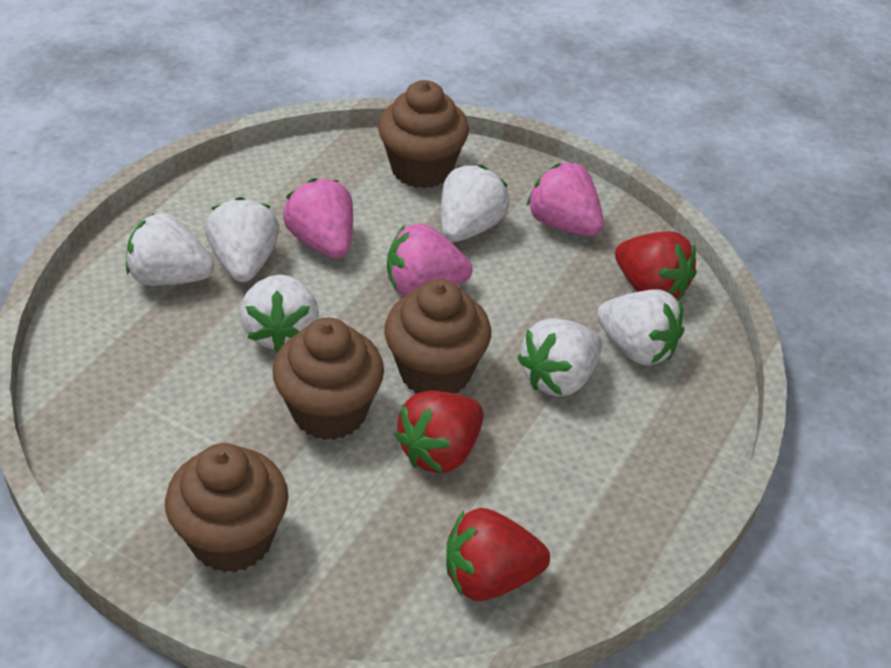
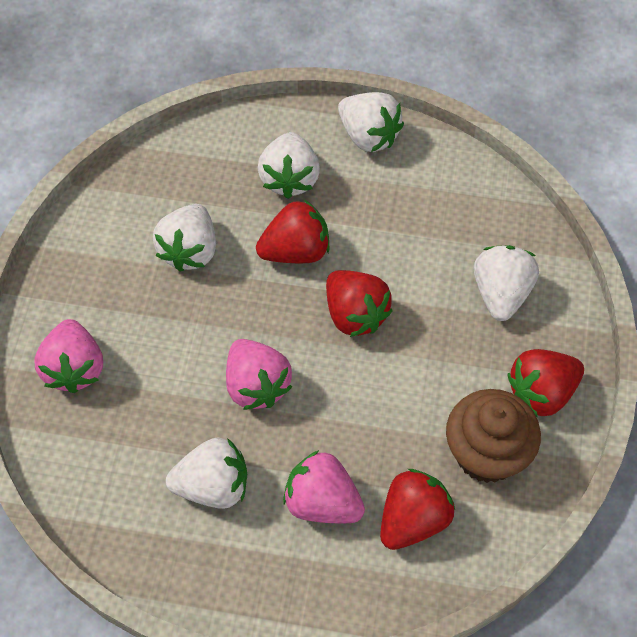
brown cupcake: 4 -> 1
red strawberry: 3 -> 4
white strawberry: 6 -> 5

